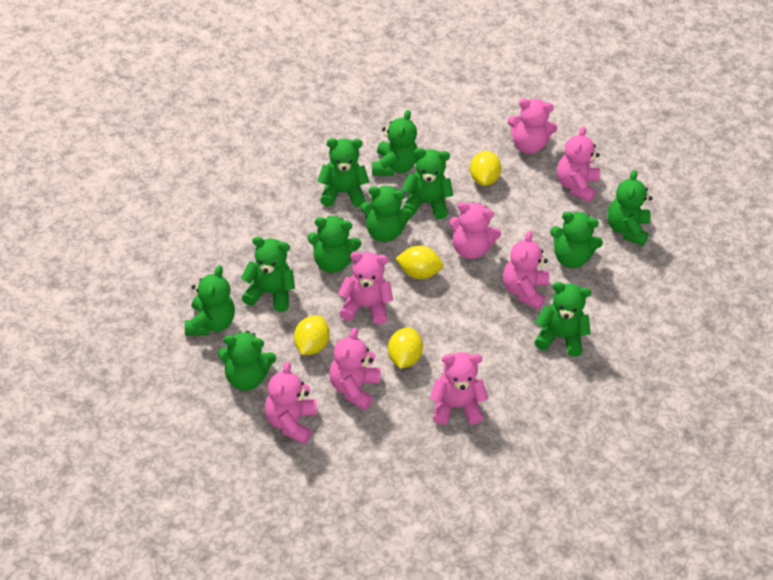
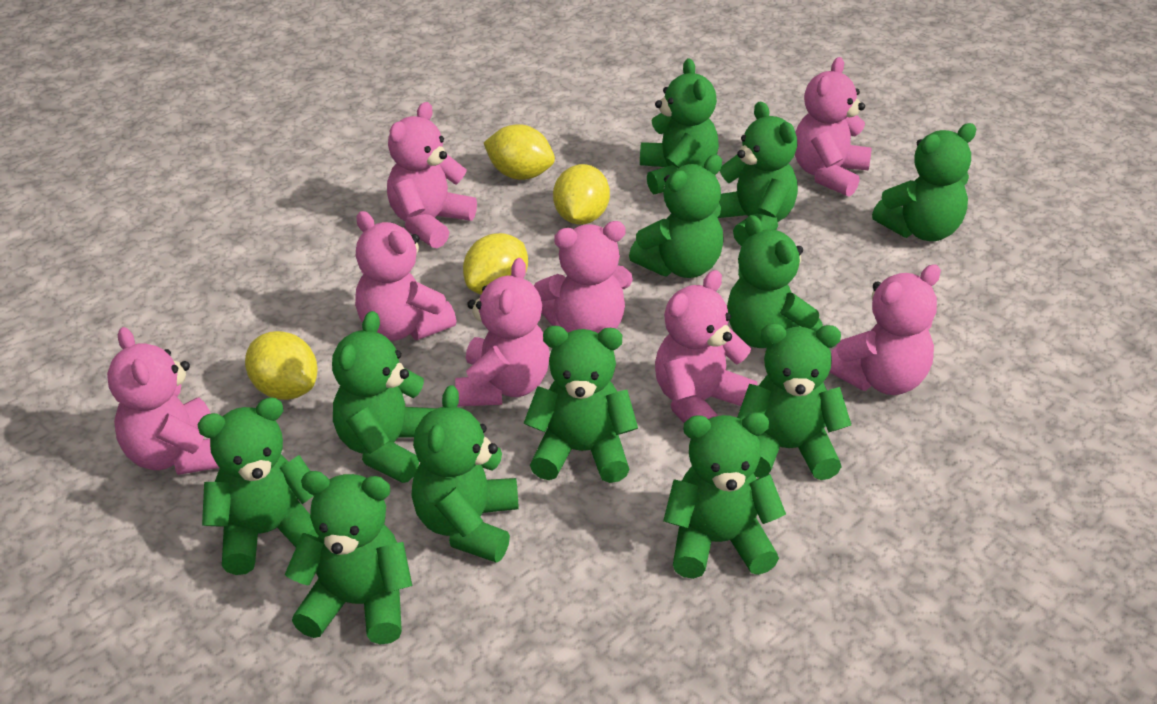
green teddy bear: 11 -> 12

